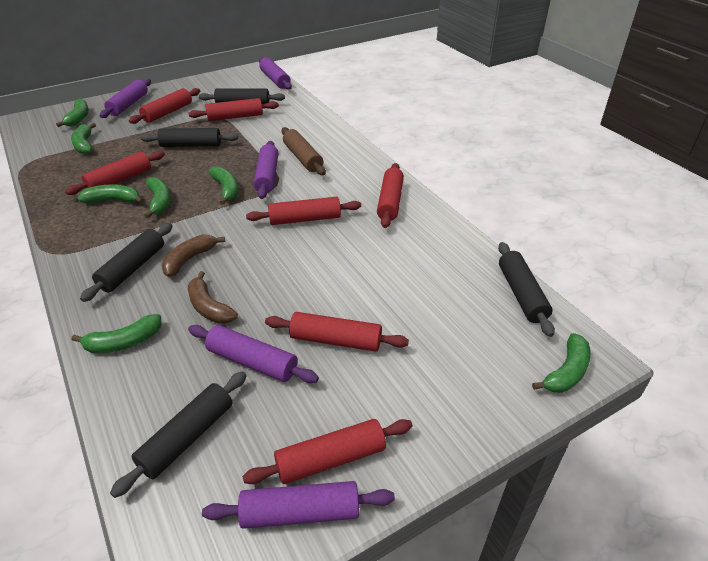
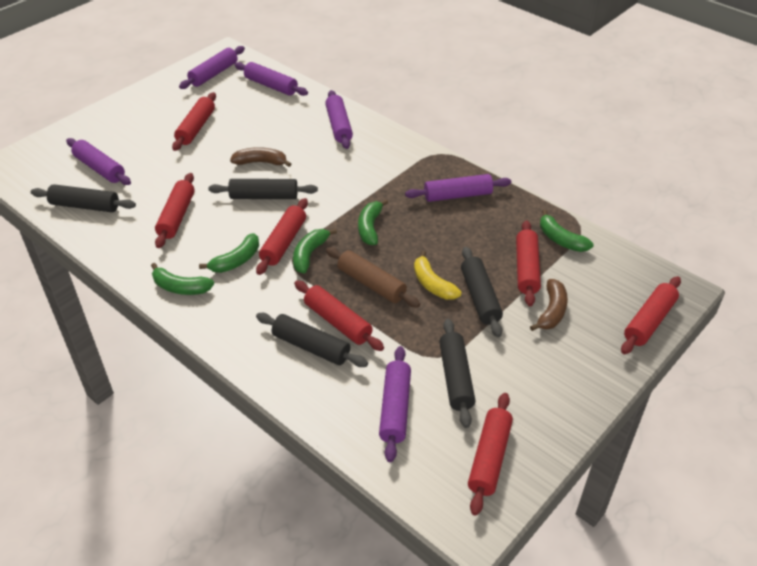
green banana: 7 -> 5
purple rolling pin: 5 -> 6
yellow banana: 0 -> 1

